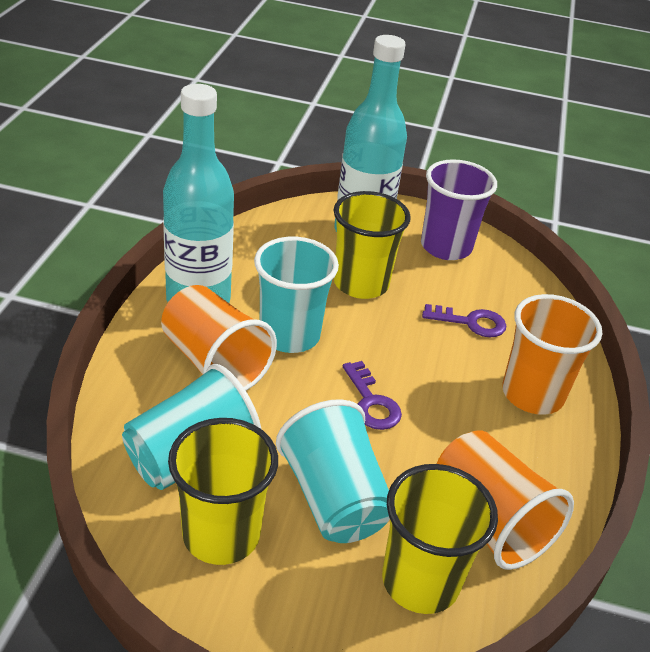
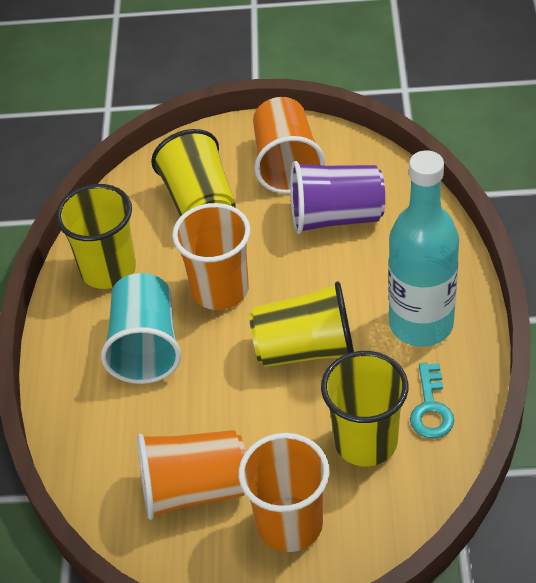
orange cup: 3 -> 4
purple key: 2 -> 0
turquoise bottle: 2 -> 1
turquoise cup: 3 -> 1
turquoise key: 0 -> 1
yellow cup: 3 -> 4

